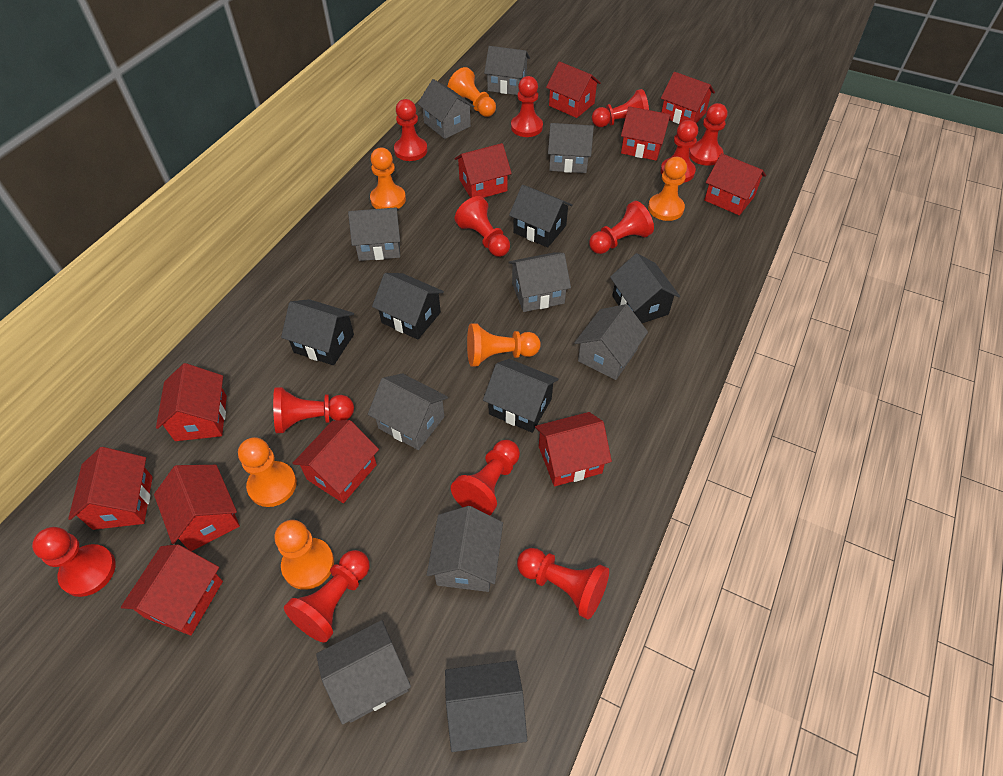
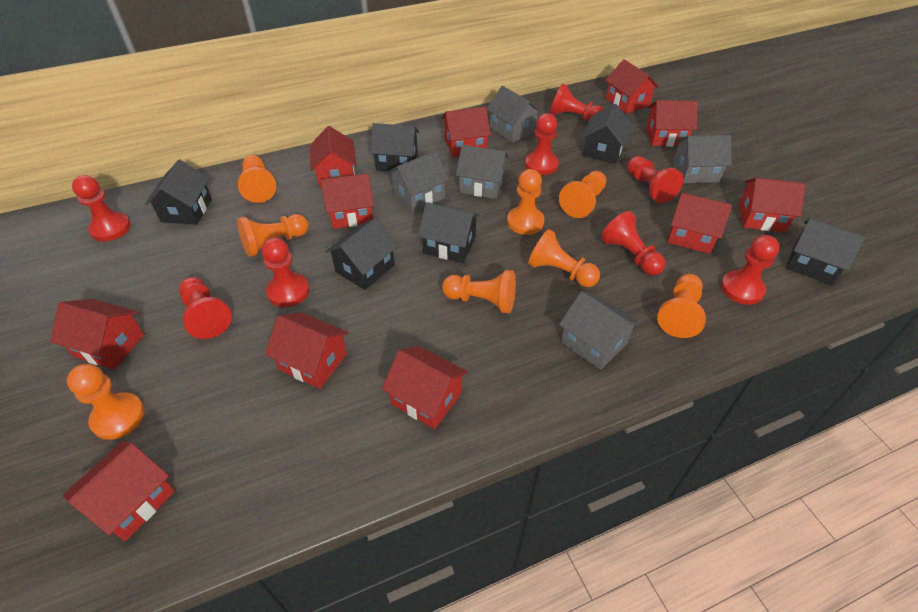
grey house: 9 -> 5
orange pawn: 6 -> 8
red pawn: 12 -> 8

